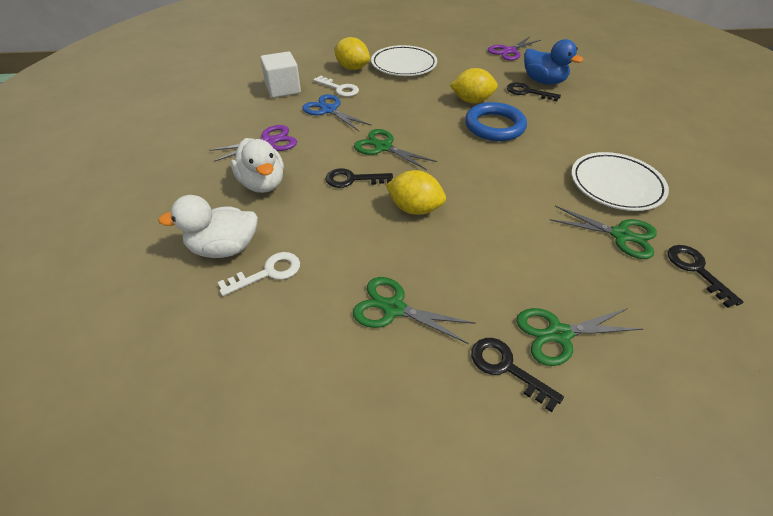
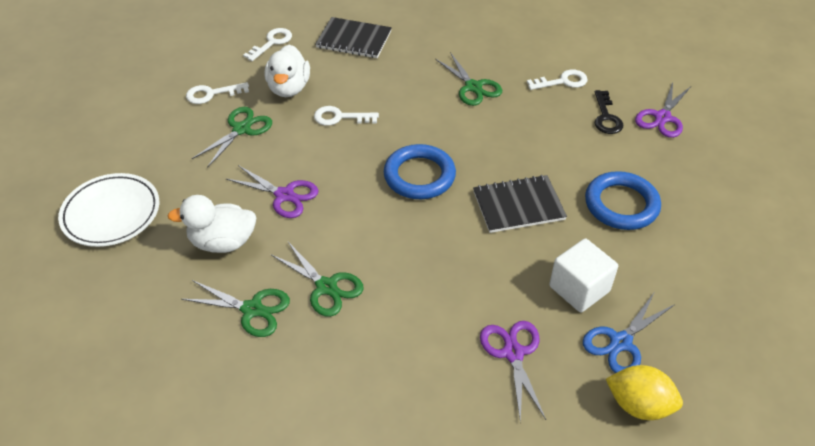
black key: 4 -> 1
black notebook: 0 -> 2
blue duck: 1 -> 0
blue ring: 1 -> 2
purple scissors: 2 -> 3
white key: 2 -> 4
white plate: 2 -> 1
yellow lemon: 3 -> 1

